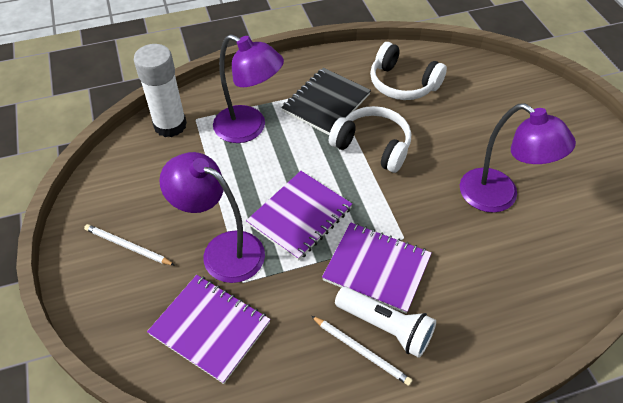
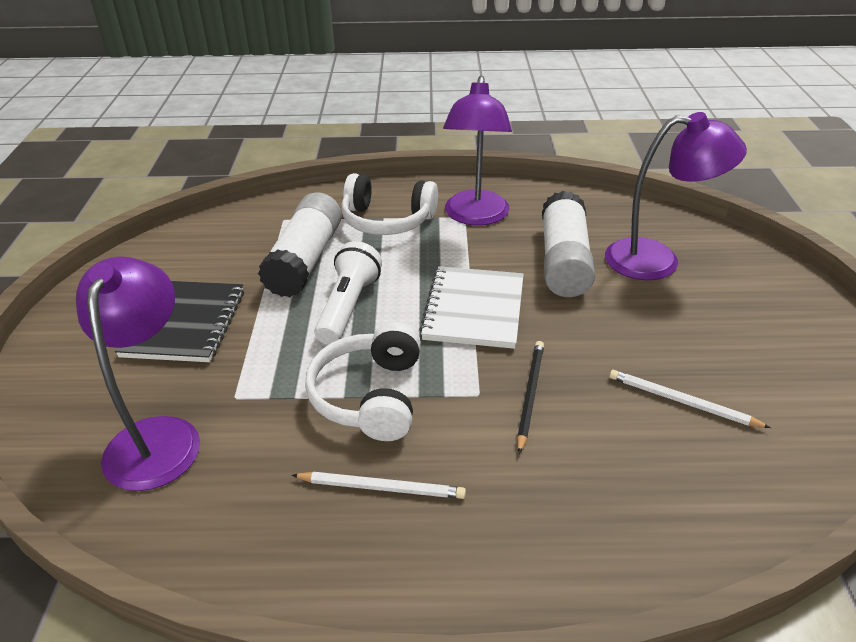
black pencil: 0 -> 1
purple notebook: 3 -> 0
white glue stick: 1 -> 2
white notebook: 0 -> 1

